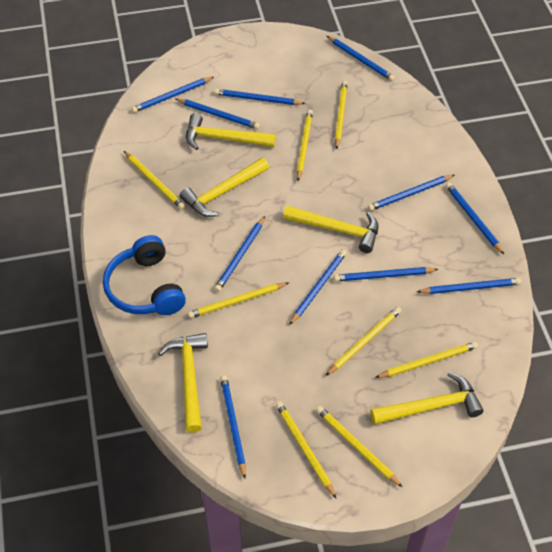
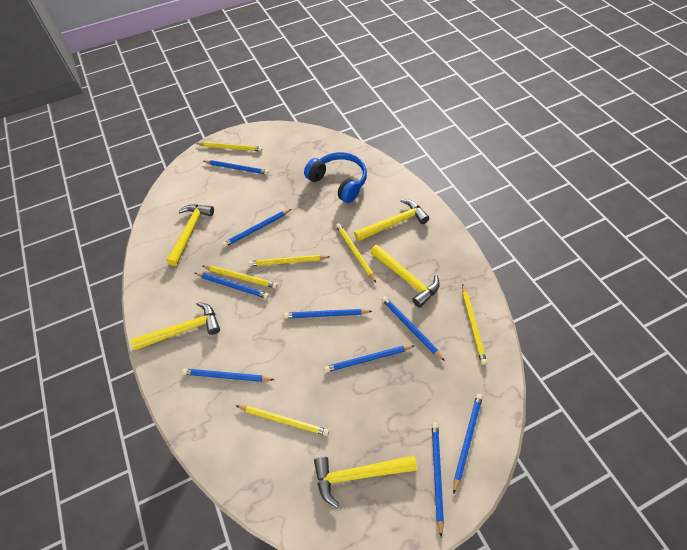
blue pencil: 11 -> 9
yellow pencil: 8 -> 6

